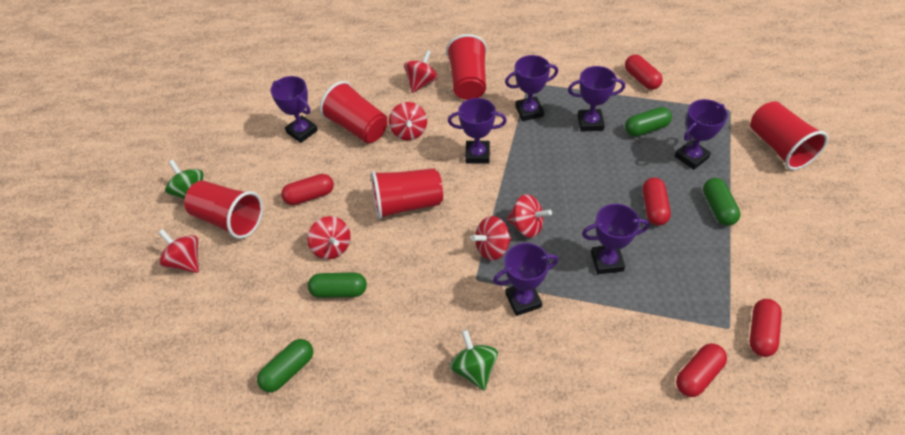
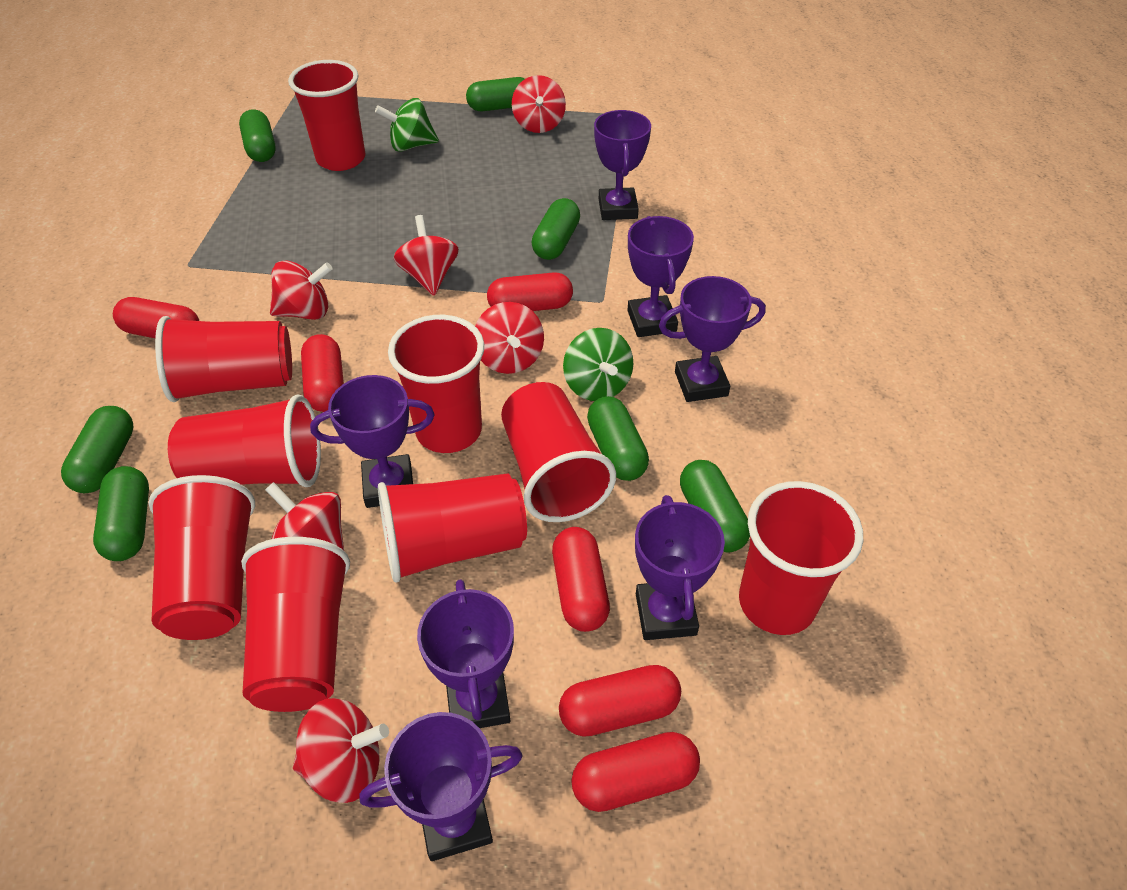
green capsule: 4 -> 7
red capsule: 5 -> 6
red cup: 5 -> 9

